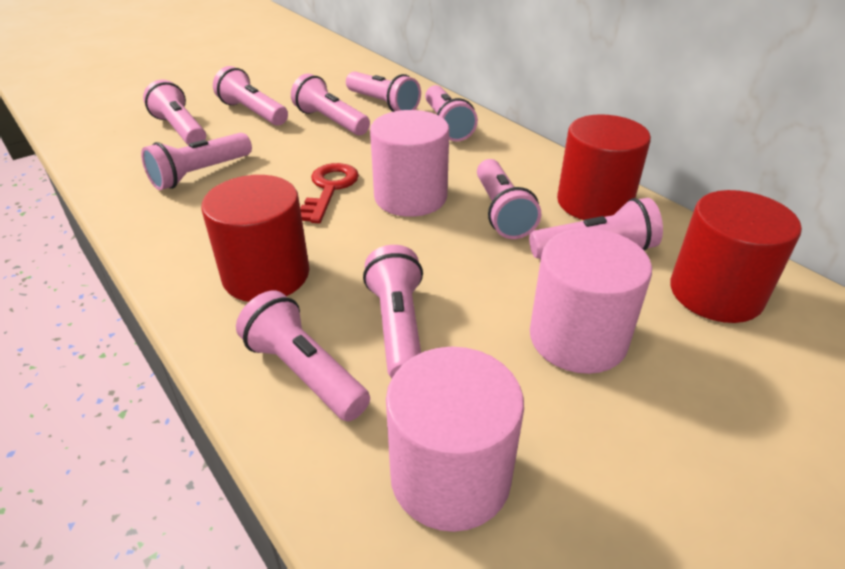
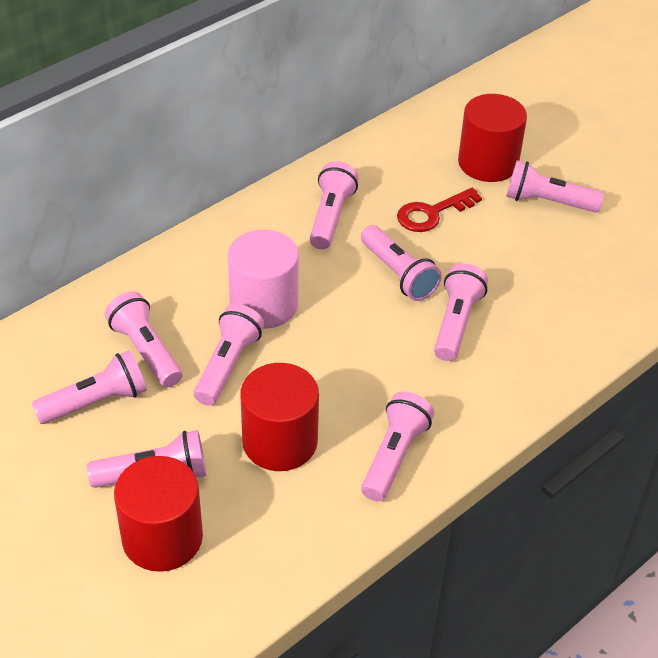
pink cylinder: 3 -> 1
pink flashlight: 10 -> 9

